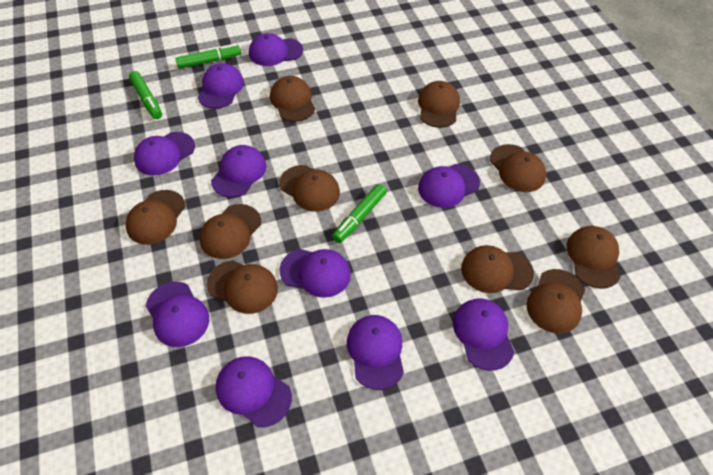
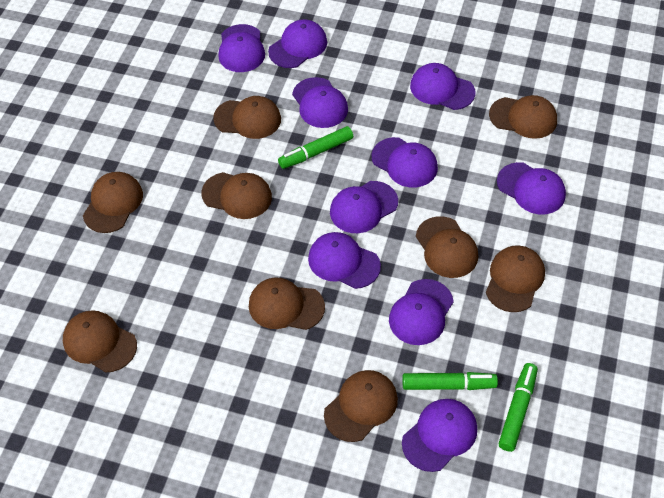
brown cap: 10 -> 9

